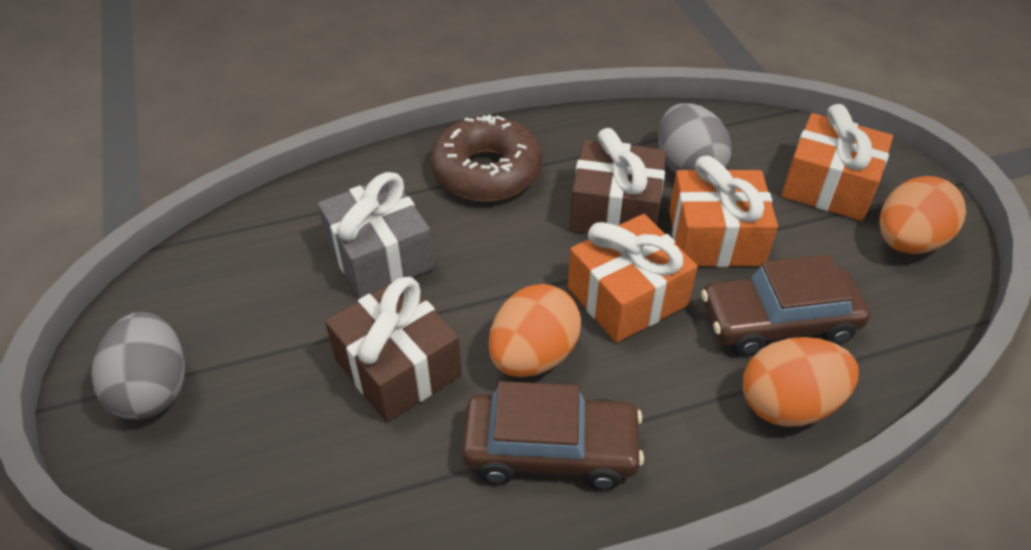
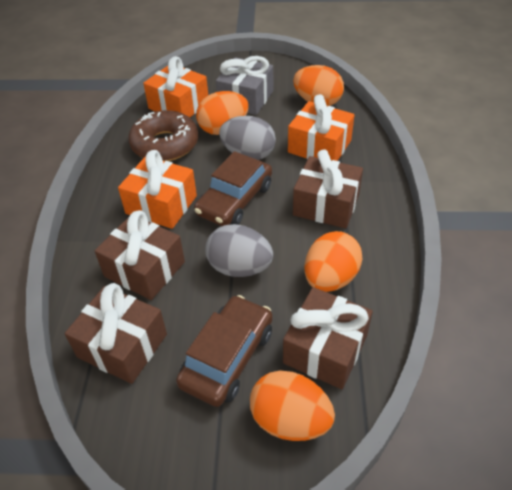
brown gift: 2 -> 4
orange egg: 3 -> 4

